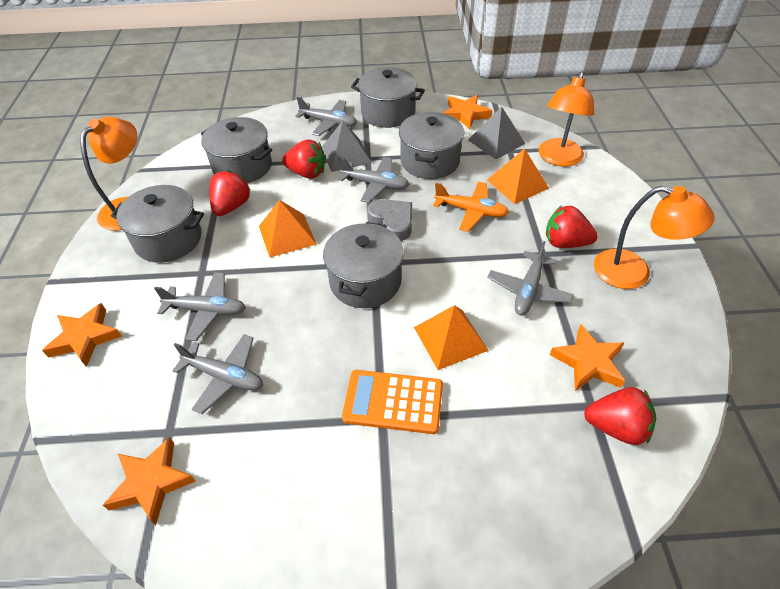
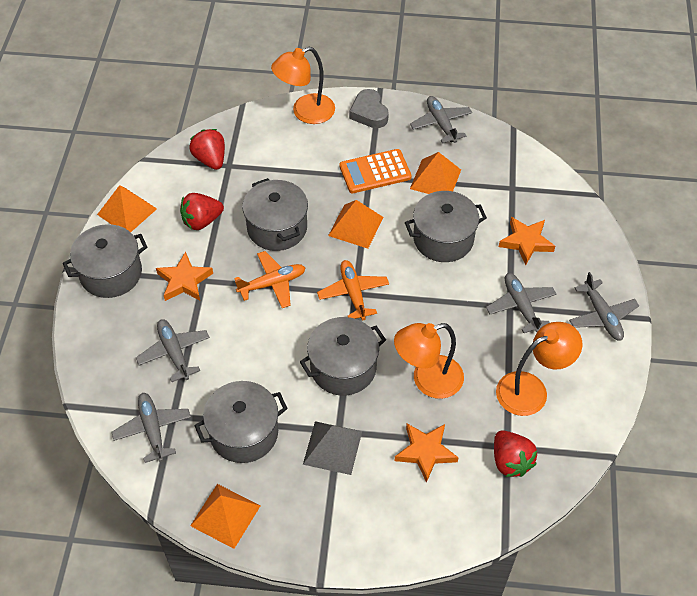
grey pyramid: 2 -> 1
orange plane: 1 -> 2
orange pyramid: 3 -> 4
orange star: 4 -> 3
red strawberry: 4 -> 3

